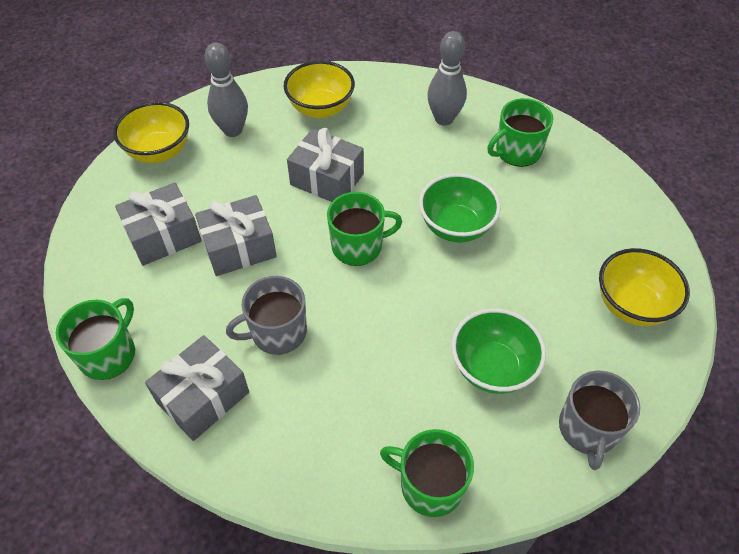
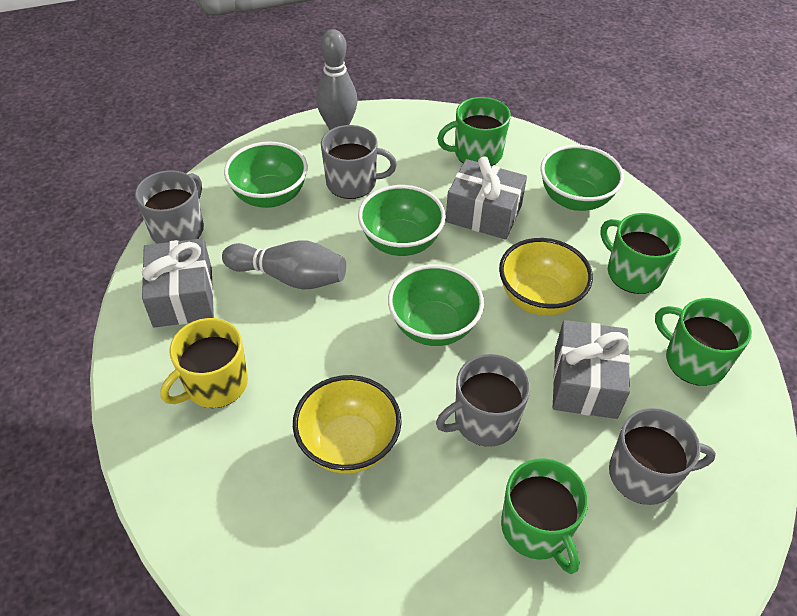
green bowl: 2 -> 4
grey gift: 4 -> 3
grey mug: 2 -> 4
yellow bowl: 3 -> 2
yellow mug: 0 -> 1

